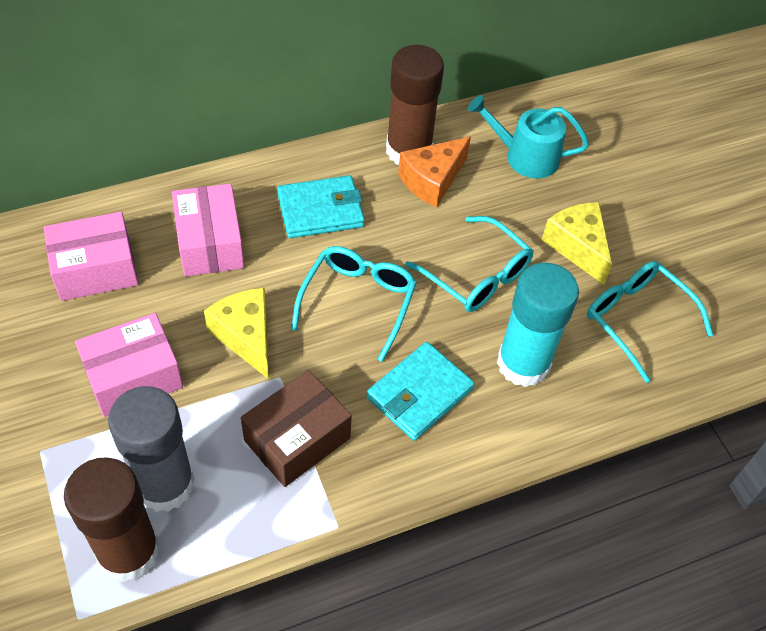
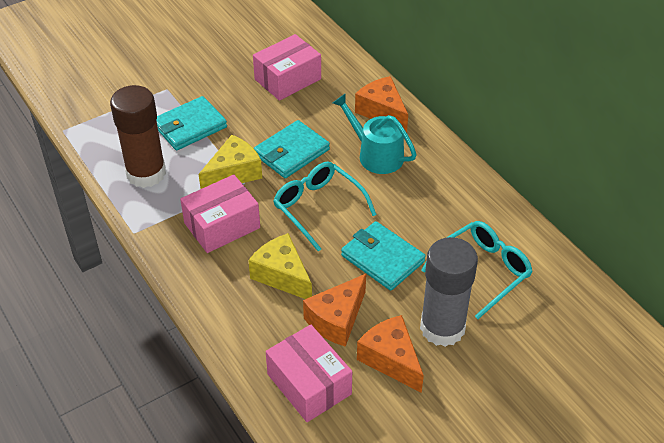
brown box: 1 -> 0
brown glue stick: 2 -> 1
orange cheese: 1 -> 3
turquoise glasses: 3 -> 2
turquoise glue stick: 1 -> 0
turquoise wallet: 2 -> 3

